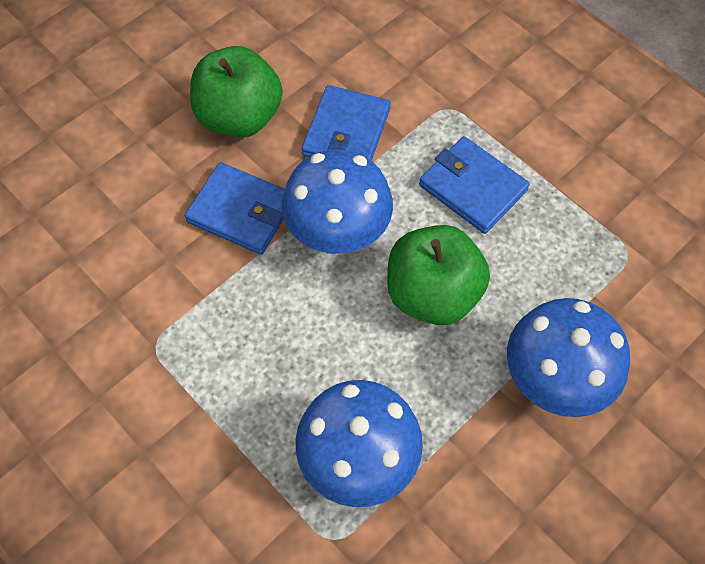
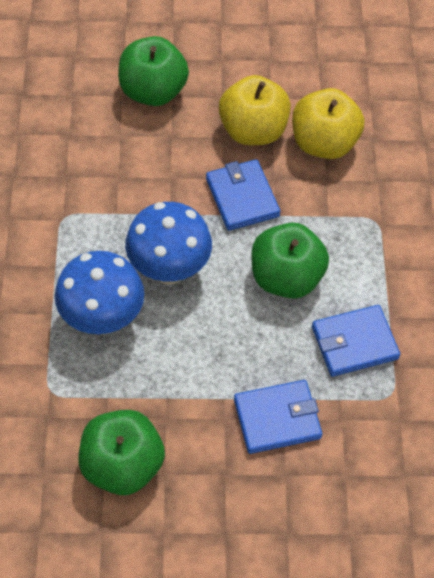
blue mushroom: 3 -> 2
green apple: 2 -> 3
yellow apple: 0 -> 2

